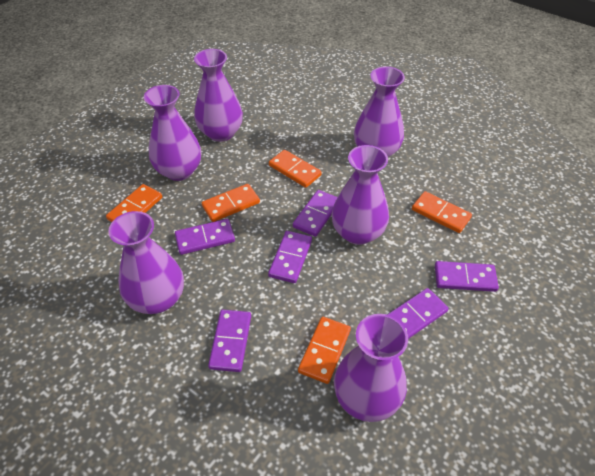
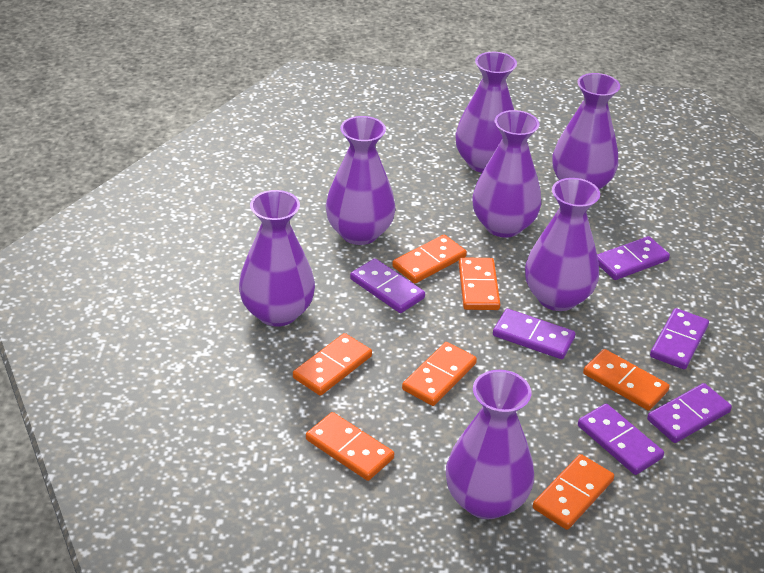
orange domino: 5 -> 7
purple vase: 6 -> 7

